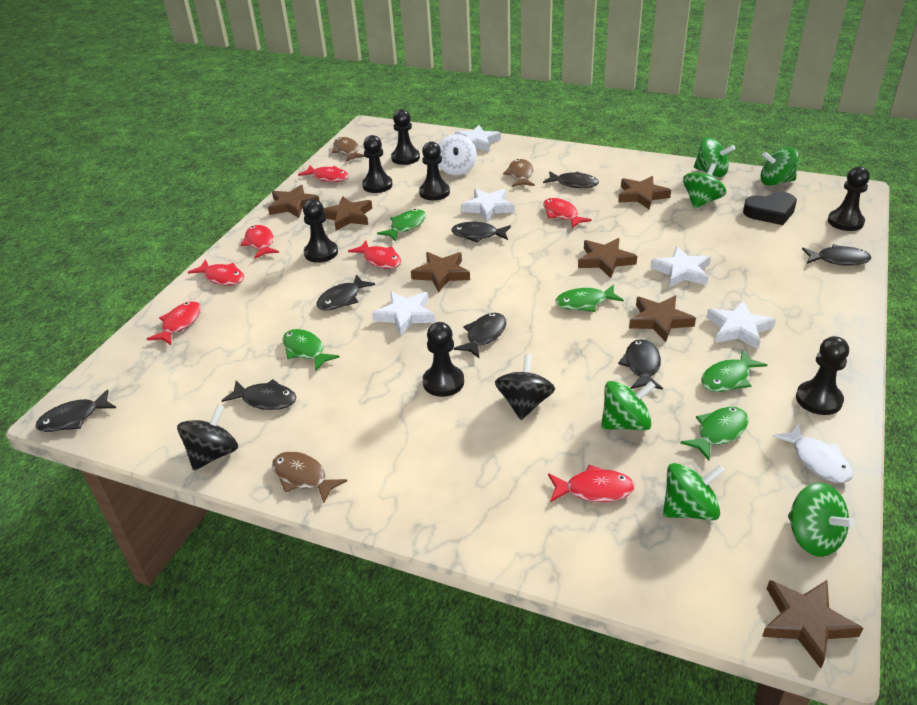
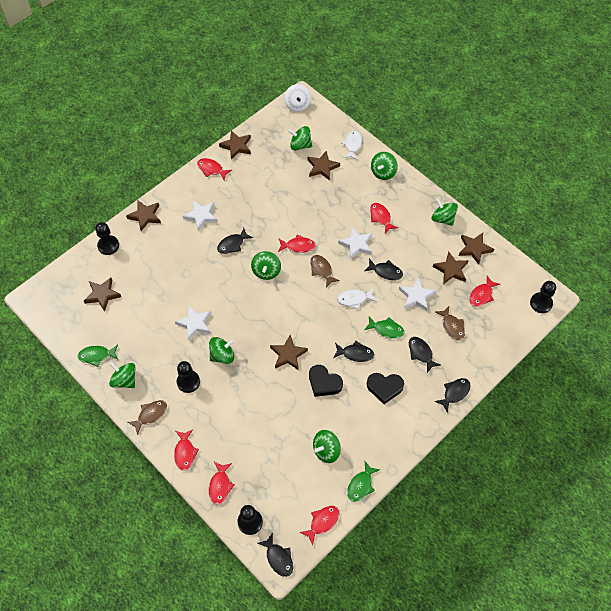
black fish: 8 -> 6
black heart: 1 -> 2
black pawn: 7 -> 4
black spinning top: 2 -> 0
green fish: 5 -> 3
green spinning top: 6 -> 7
white fish: 1 -> 2
white star: 5 -> 4

